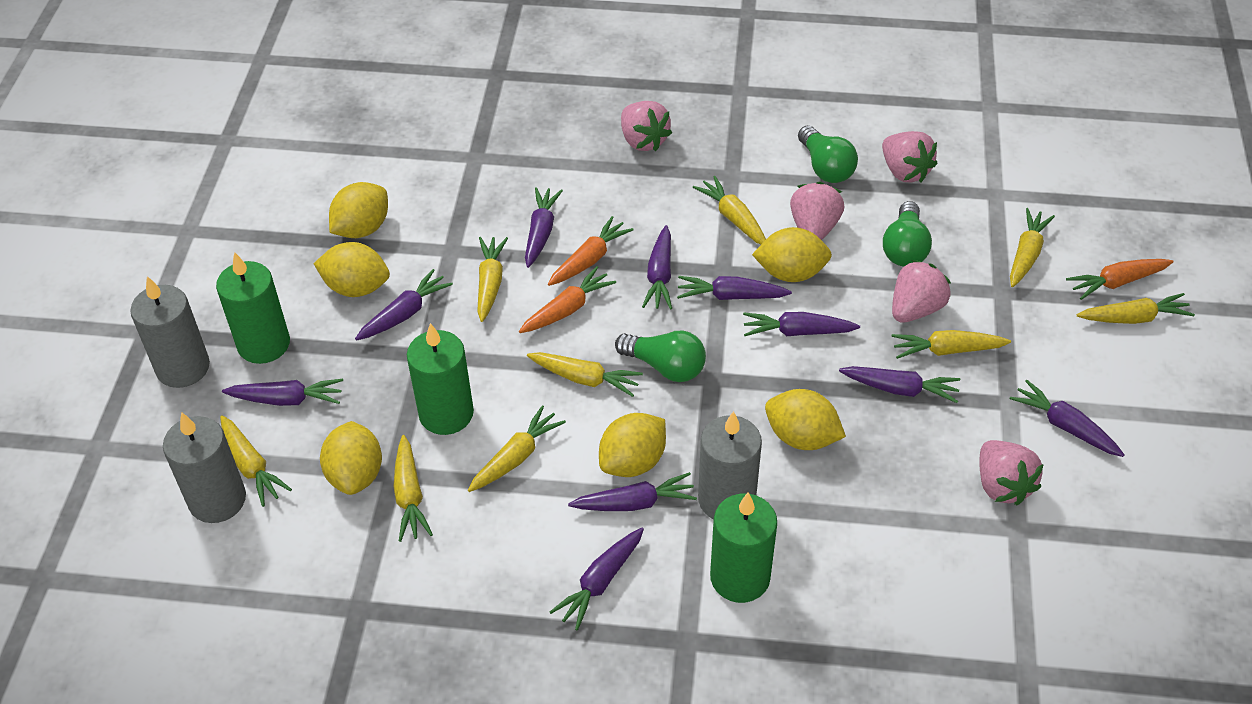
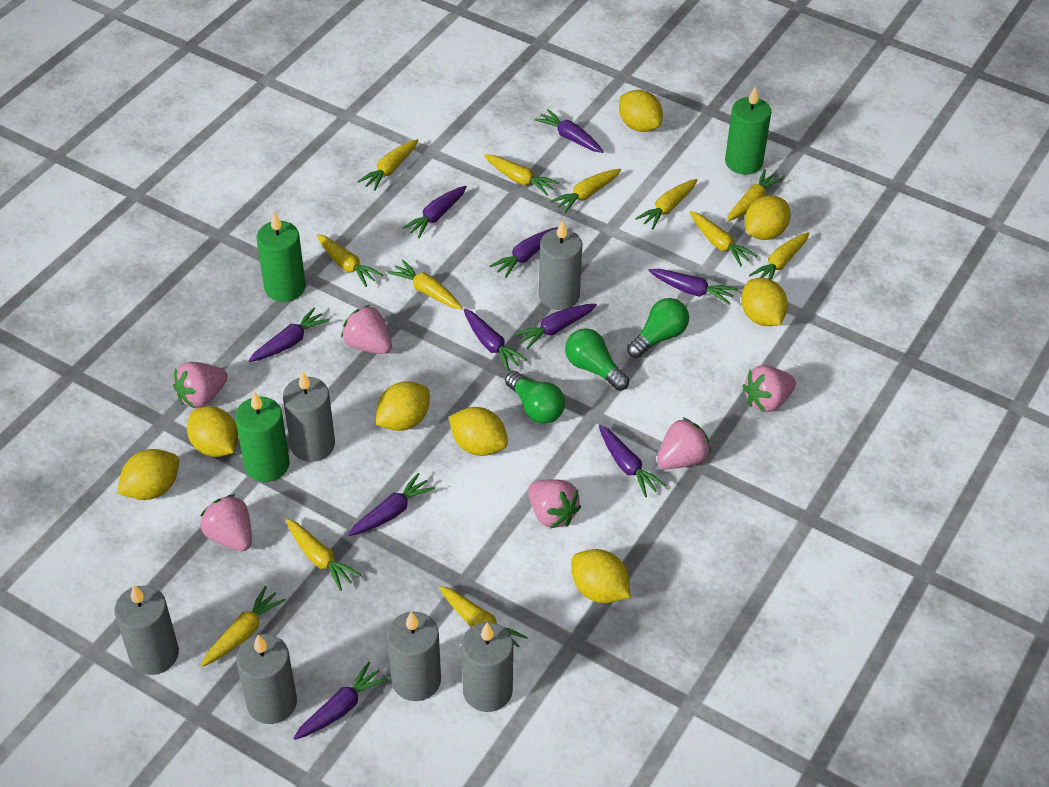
grey candle: 3 -> 6
orange carrot: 3 -> 0
pink strawberry: 5 -> 6
yellow carrot: 9 -> 12
yellow lemon: 6 -> 8

